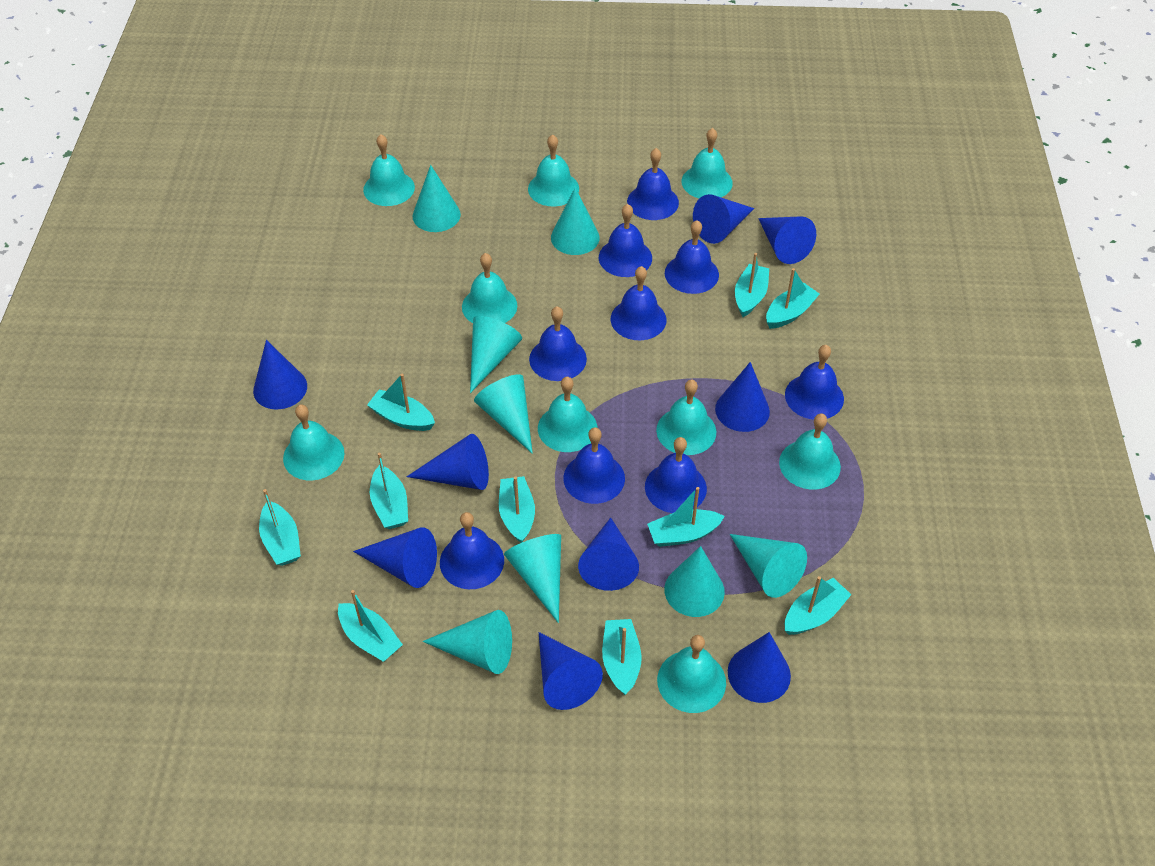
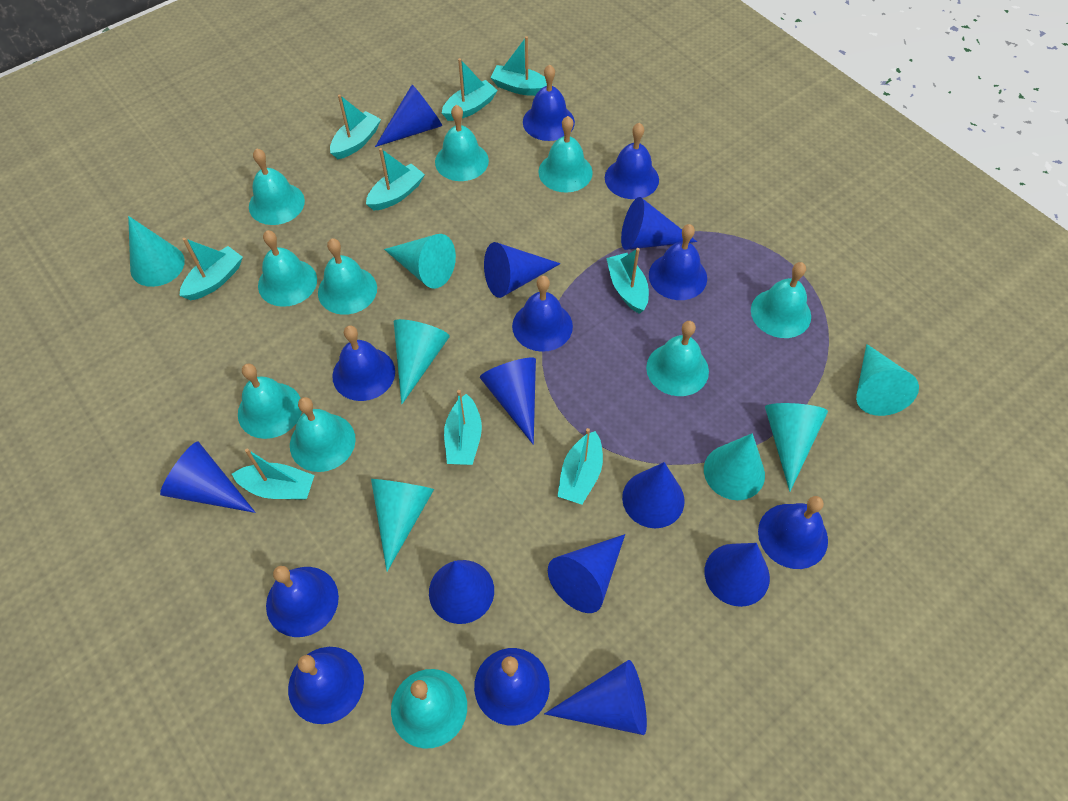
blue cone: 9 -> 10
turquoise bell: 9 -> 10
turquoise boat: 10 -> 9
turquoise cone: 8 -> 7

